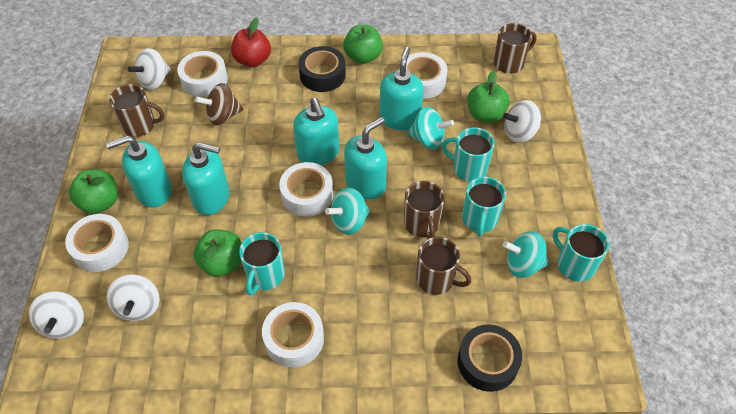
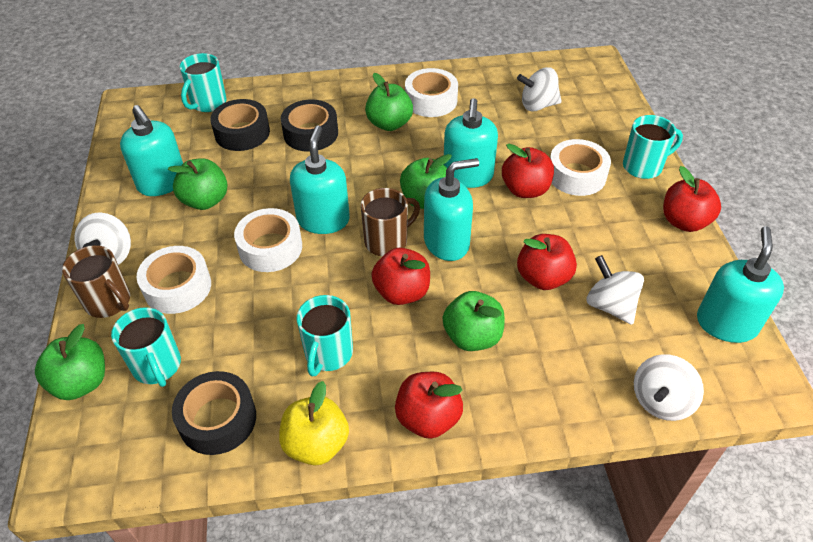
black tape: 2 -> 3
brown mug: 4 -> 2
brown spinning top: 1 -> 0
green apple: 4 -> 5
red apple: 1 -> 5
turquoise spinning top: 3 -> 0
white tape: 5 -> 4
yellow apple: 0 -> 1

